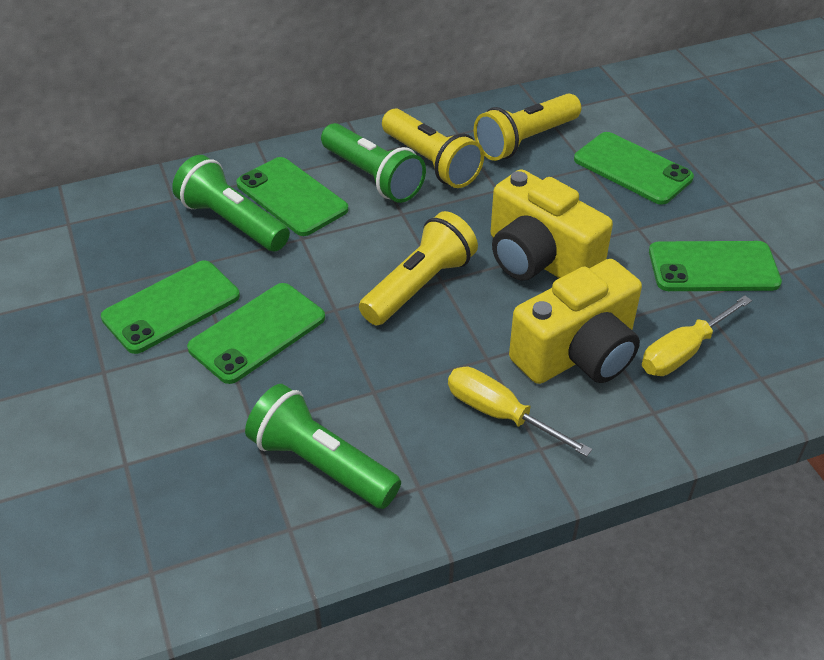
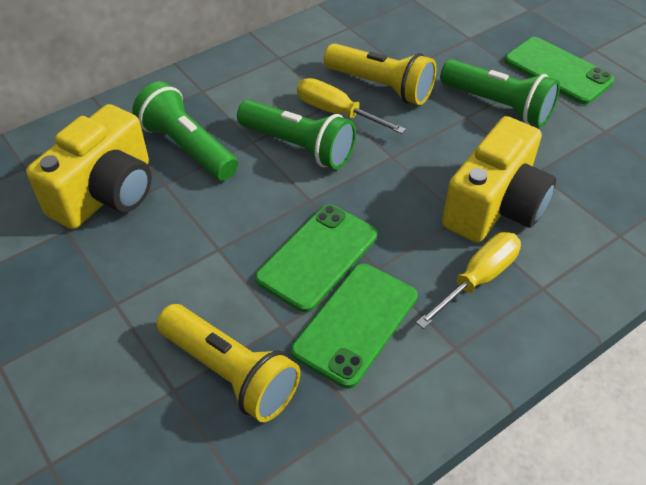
green phone: 5 -> 3
yellow flashlight: 3 -> 2

